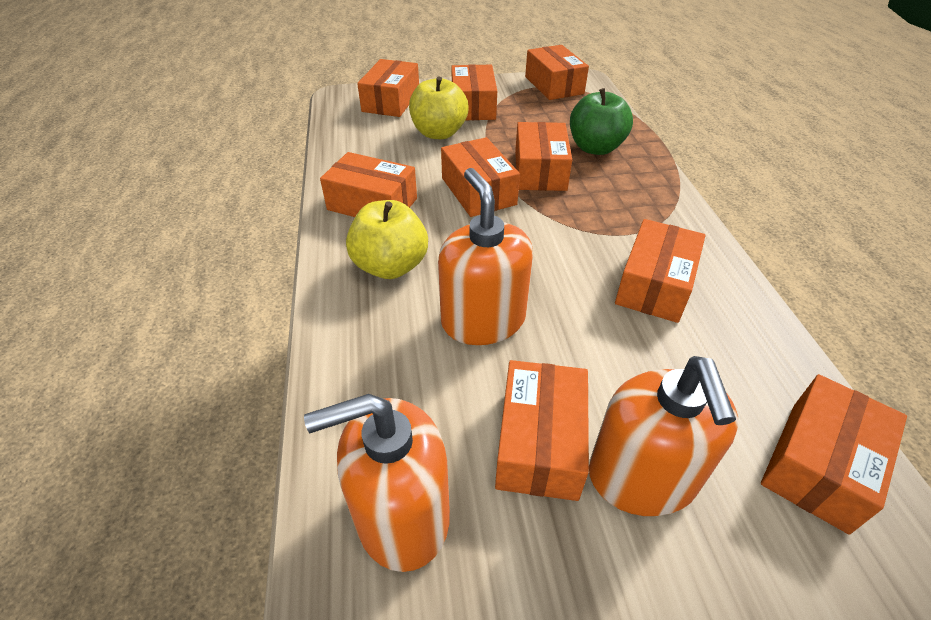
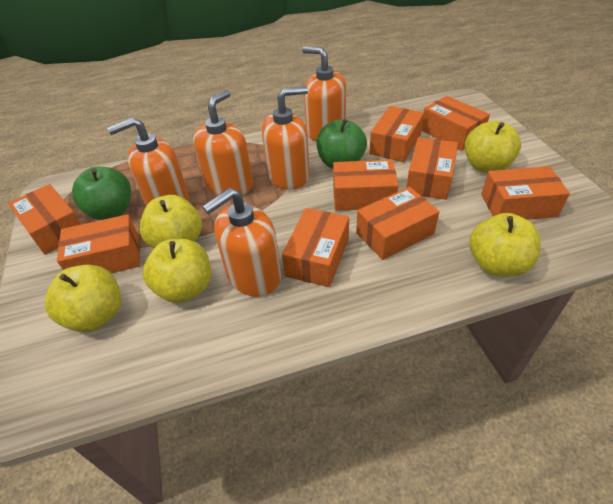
green apple: 1 -> 2
orange soap dispenser: 3 -> 5
yellow apple: 2 -> 5

